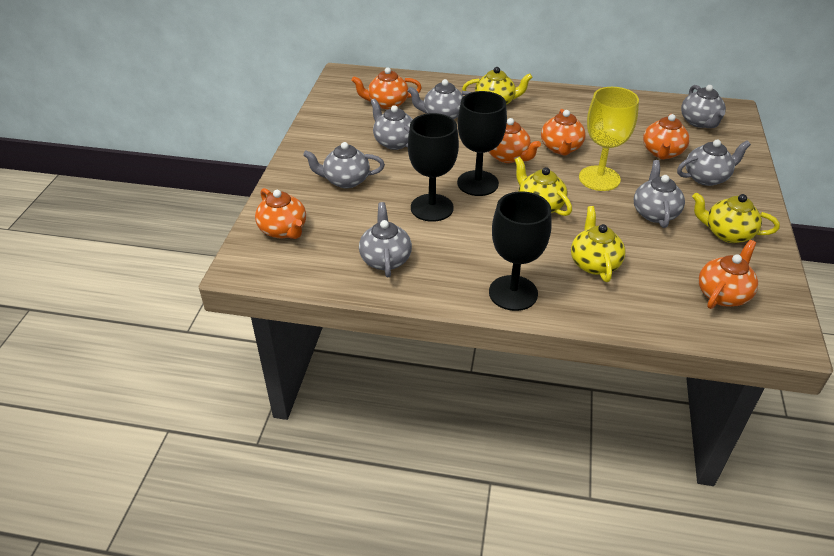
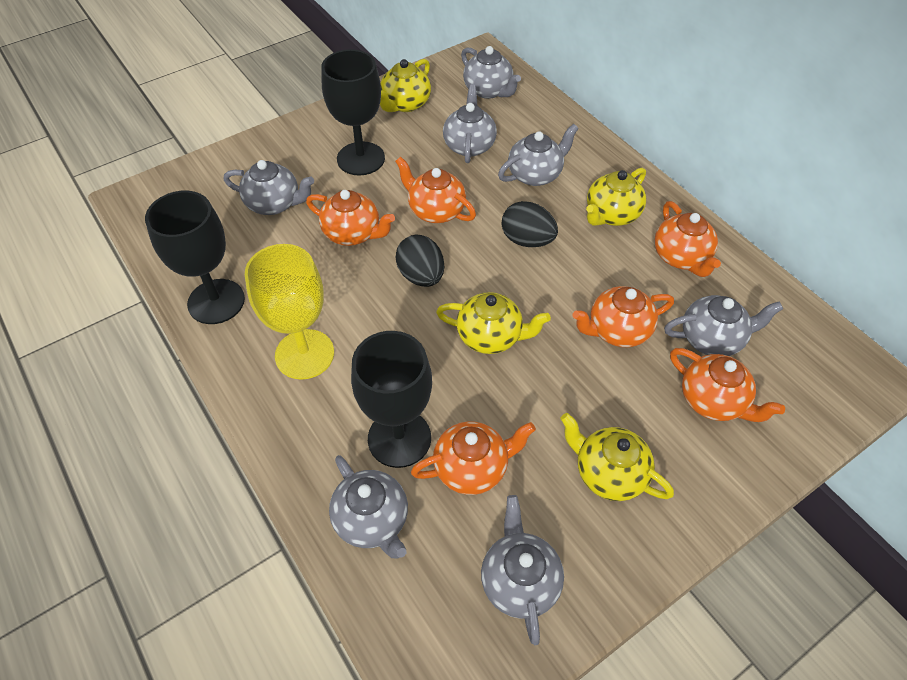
black egg: 0 -> 2

